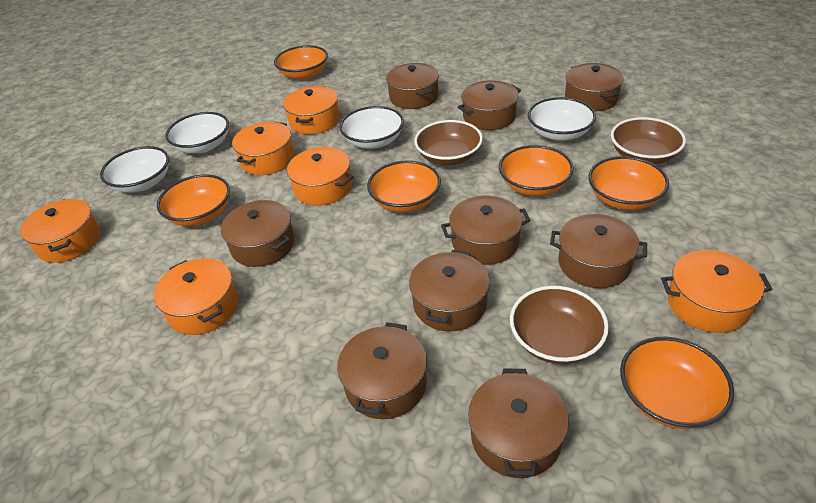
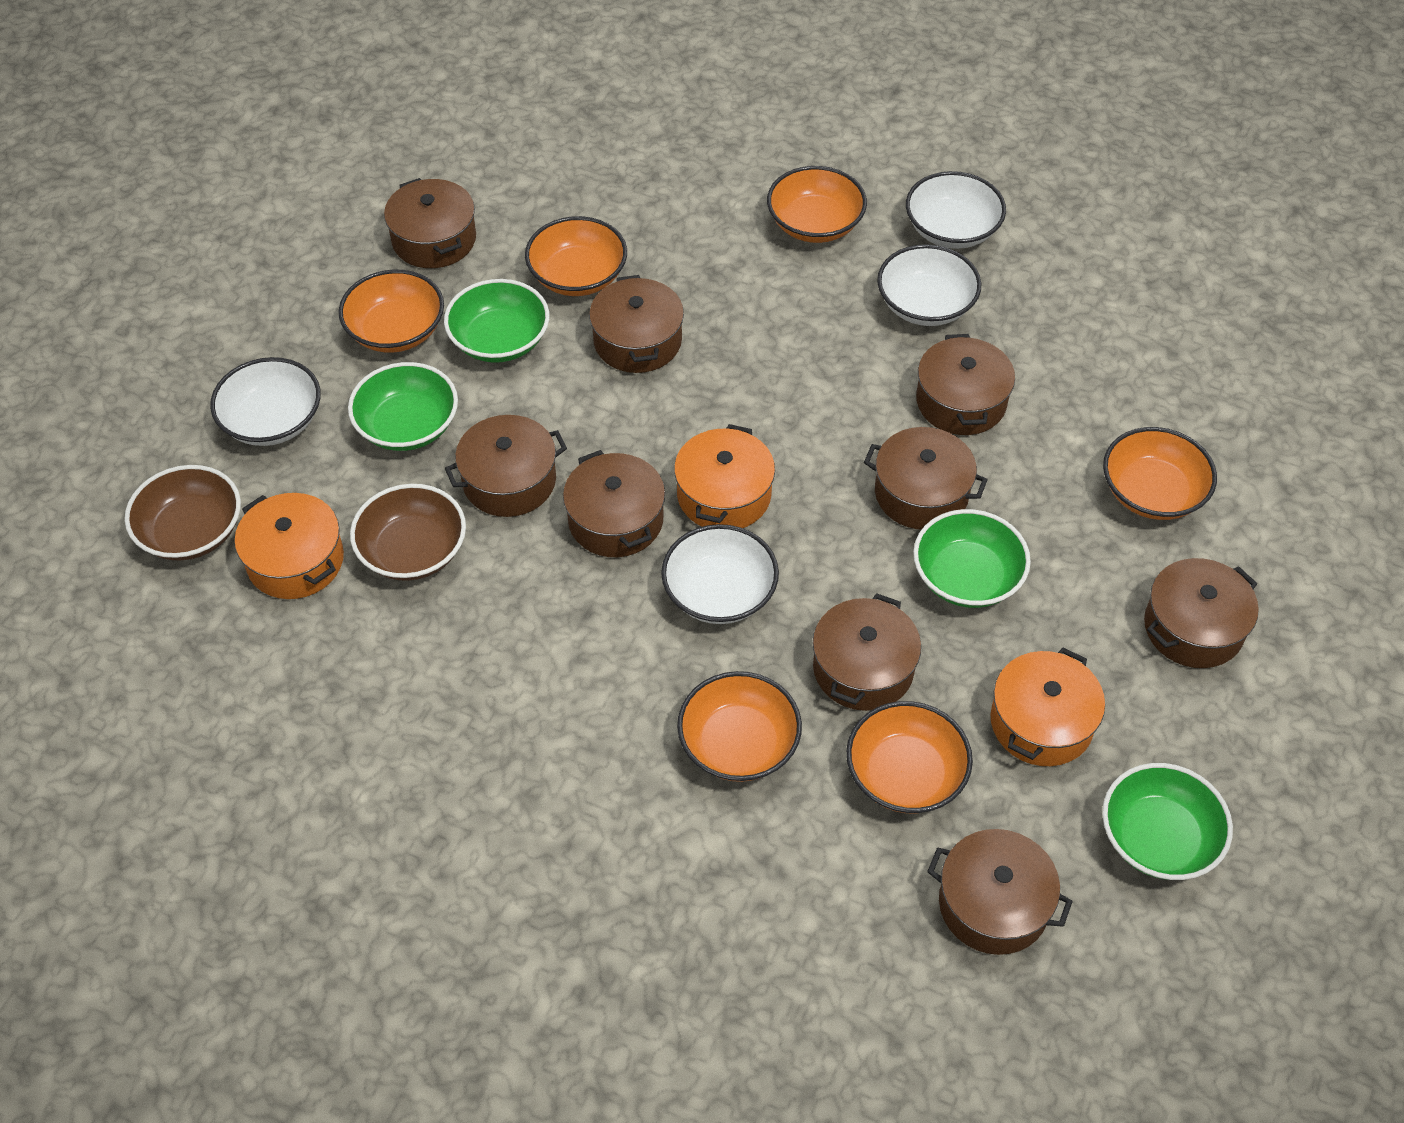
brown bowl: 3 -> 2
green bowl: 0 -> 4
orange pot: 6 -> 3

